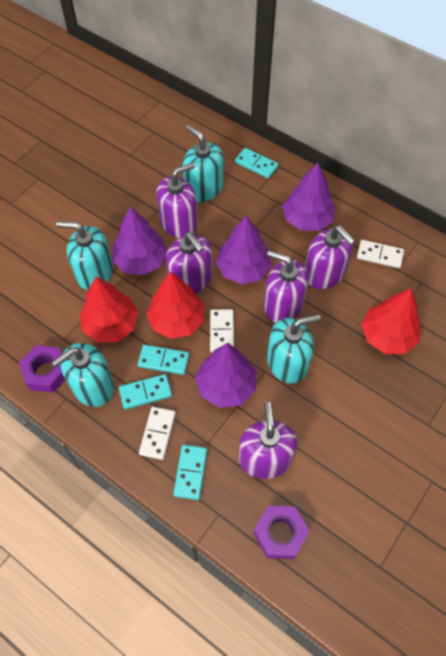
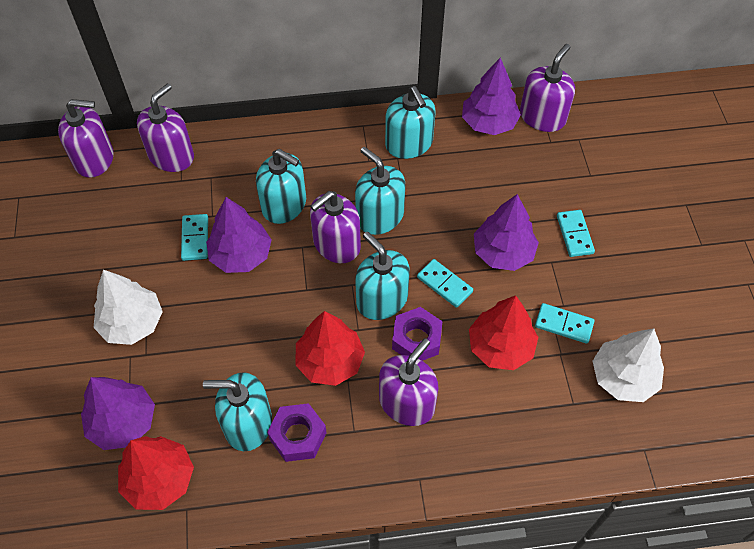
turquoise soap dispenser: 4 -> 5
white domino: 3 -> 0
white tree: 0 -> 2

